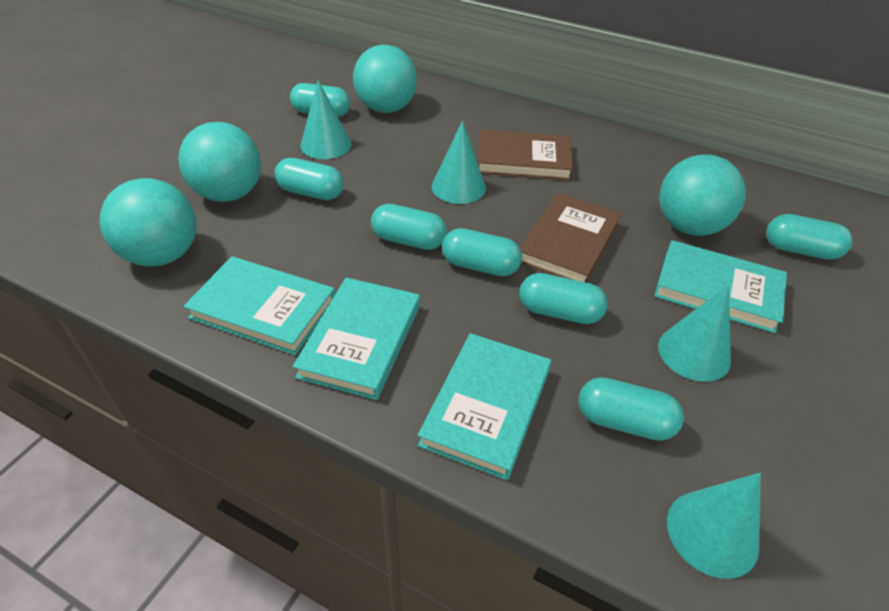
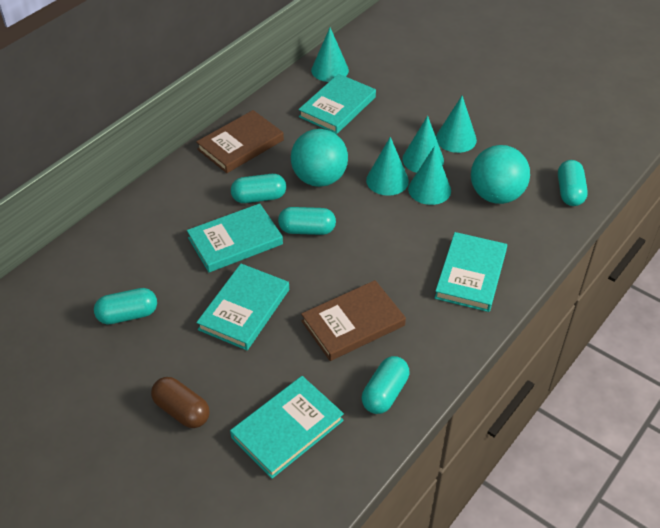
brown capsule: 0 -> 1
turquoise ball: 4 -> 2
turquoise book: 4 -> 5
turquoise capsule: 7 -> 5
turquoise cone: 4 -> 5

